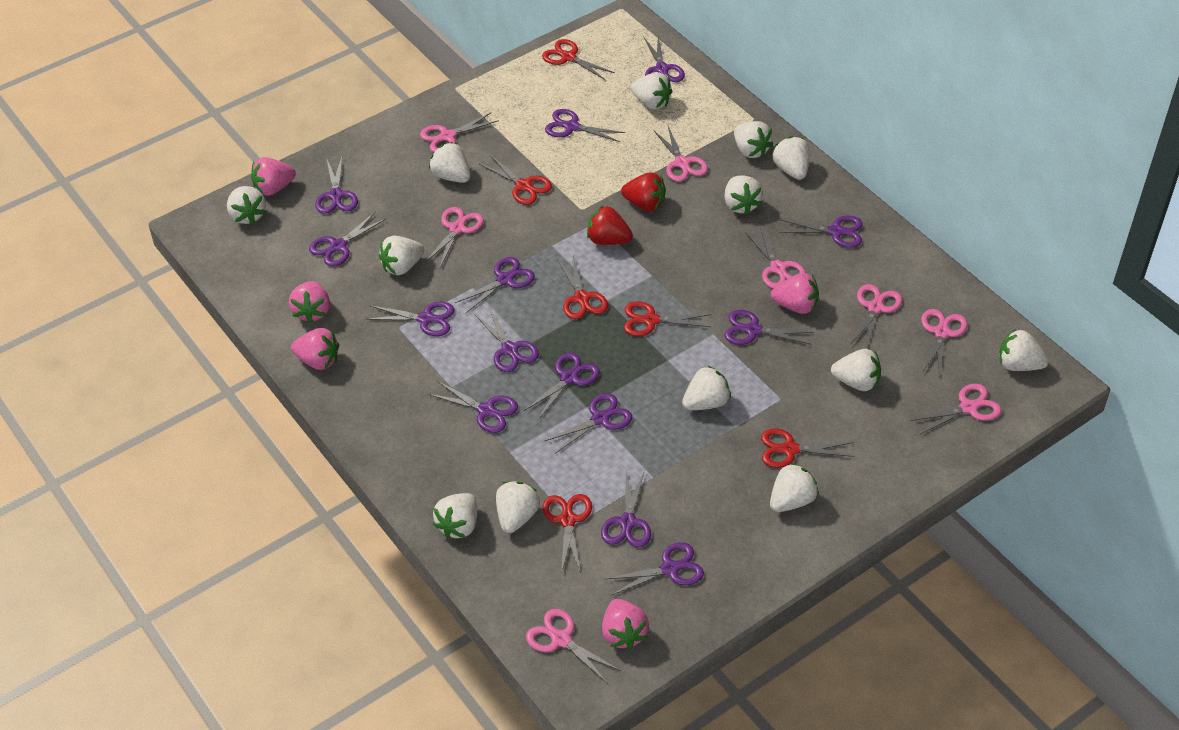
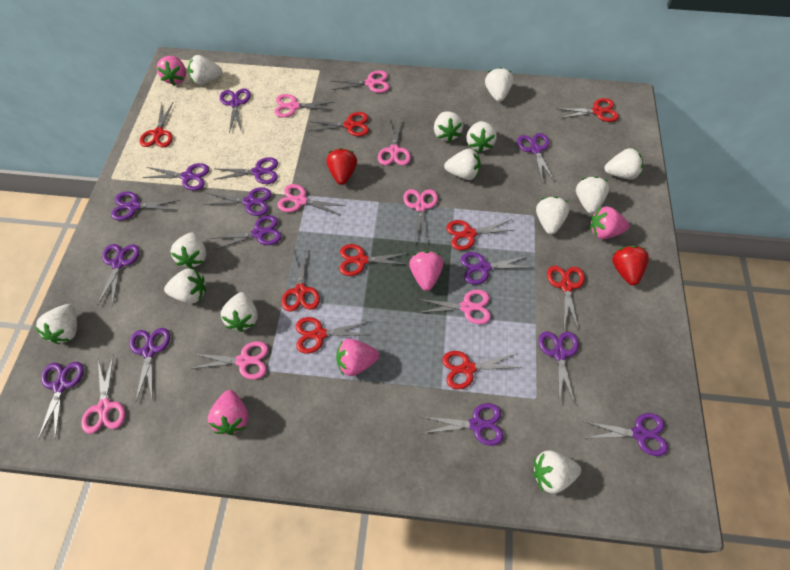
red scissors: 6 -> 9

